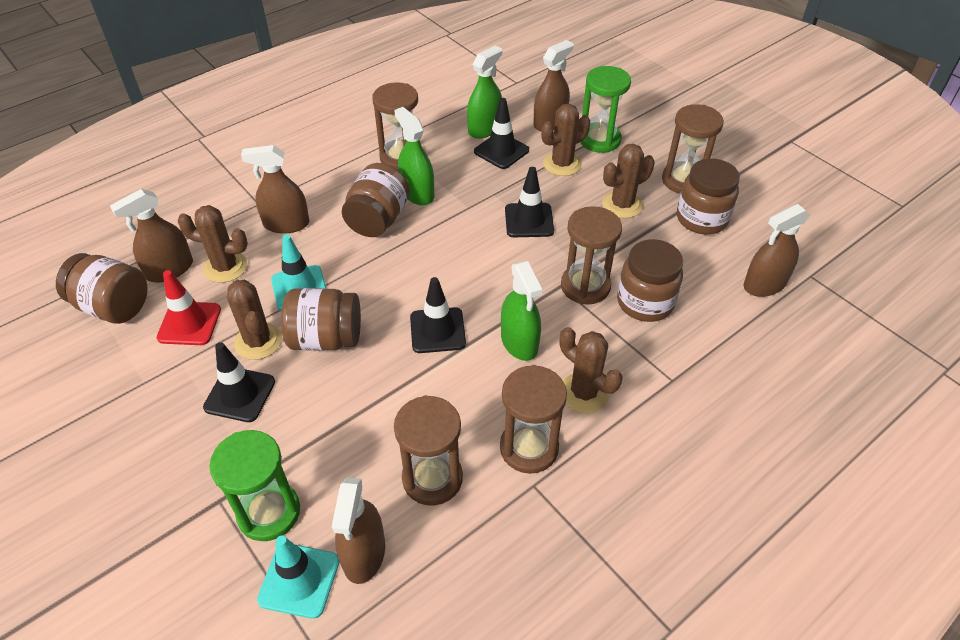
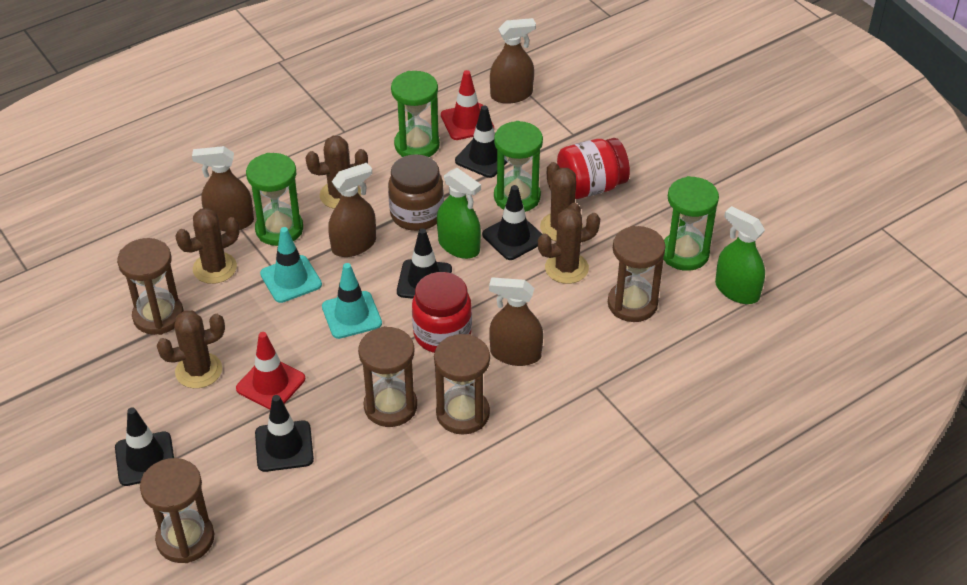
black traffic cone: 4 -> 5
brown jar: 5 -> 1
brown spray bottle: 5 -> 4
green hourglass: 2 -> 4
green spray bottle: 3 -> 2
red jar: 0 -> 2
red traffic cone: 1 -> 2

